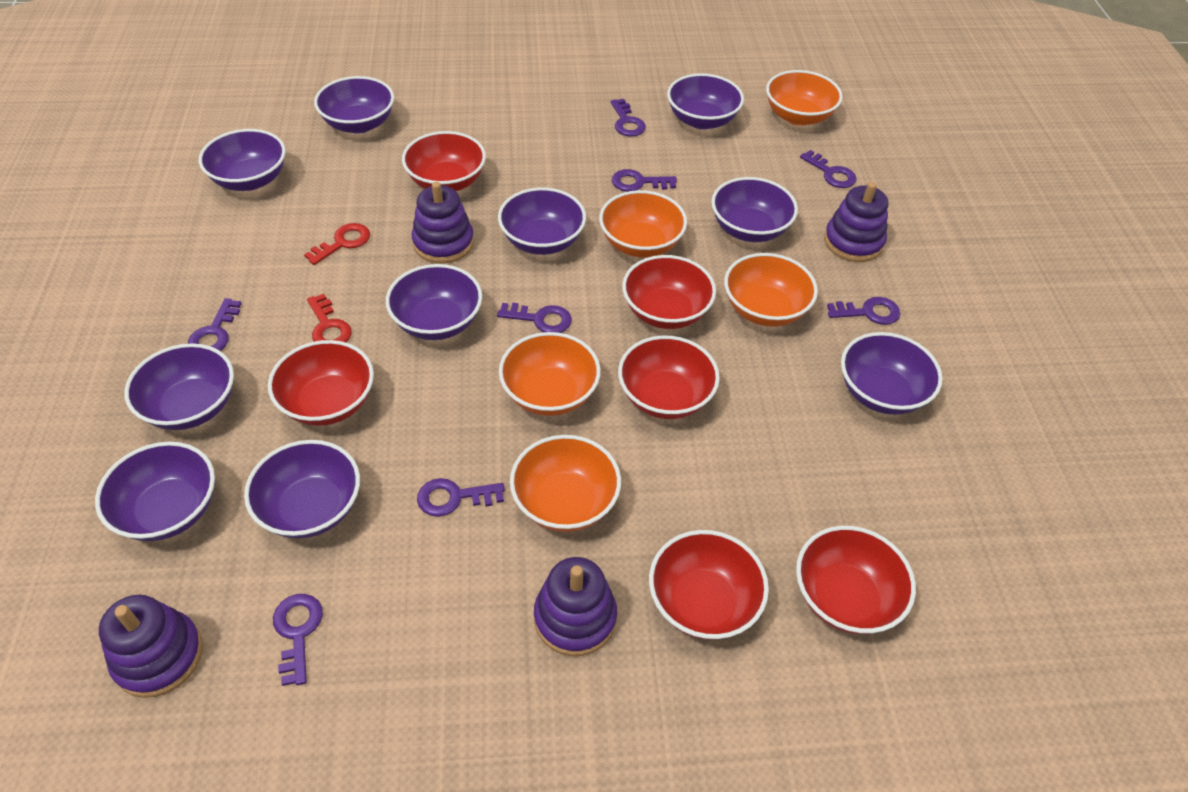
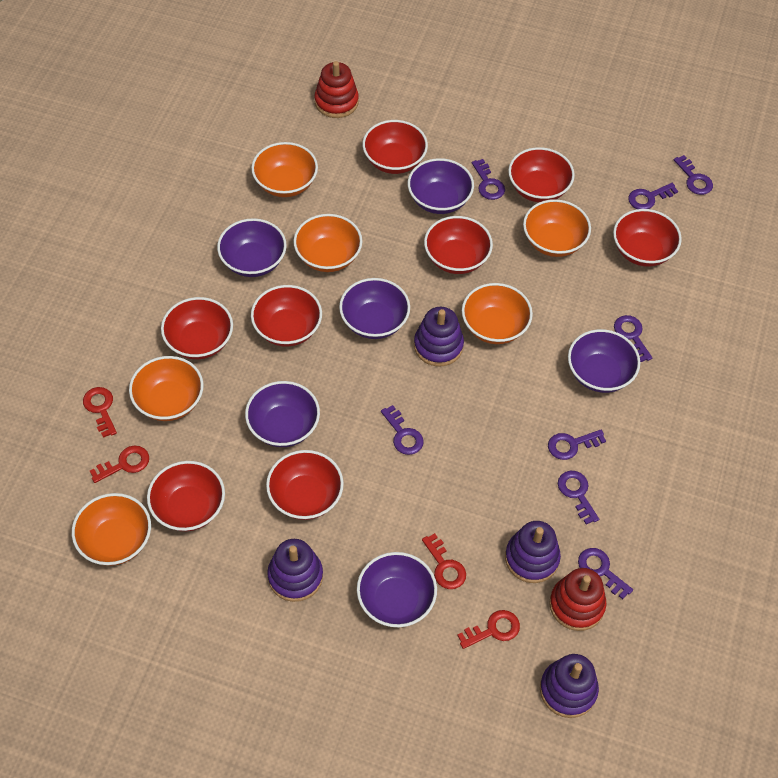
orange bowl: 5 -> 6
purple bowl: 10 -> 6
red bowl: 6 -> 8
red key: 2 -> 4
red stacking toy: 0 -> 2

